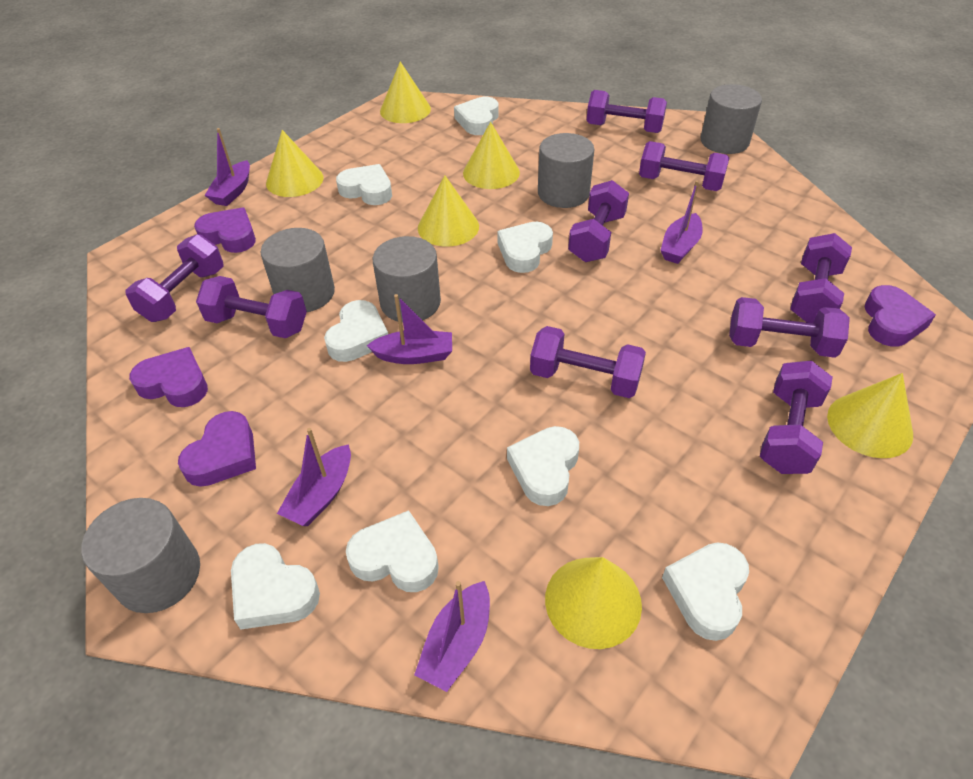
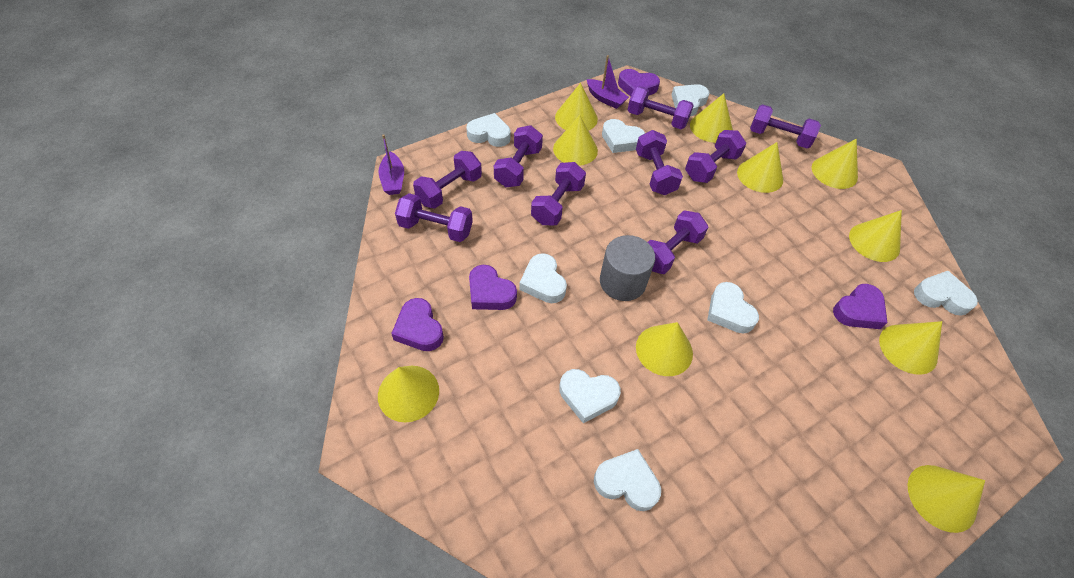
grey cylinder: 5 -> 1
purple boat: 5 -> 2
yellow cone: 6 -> 10

